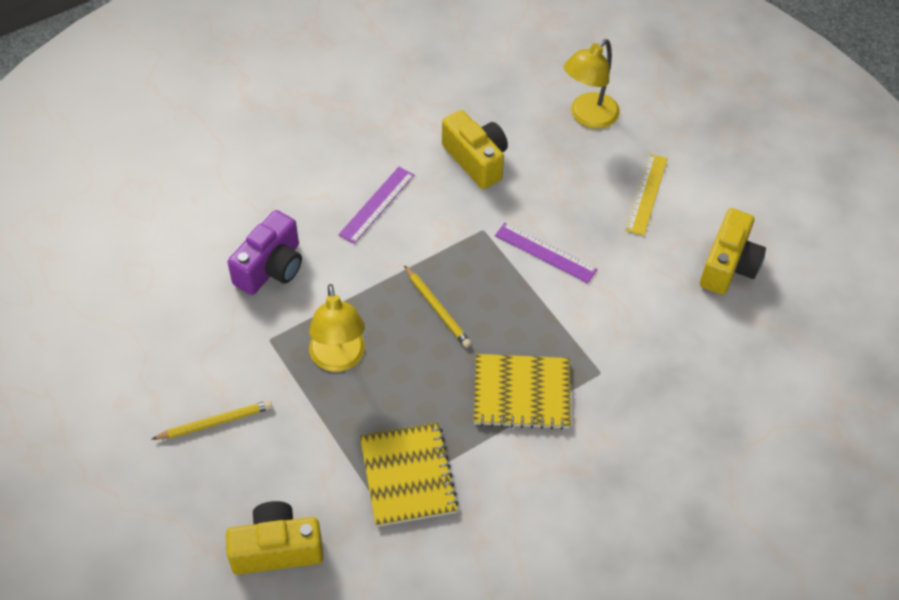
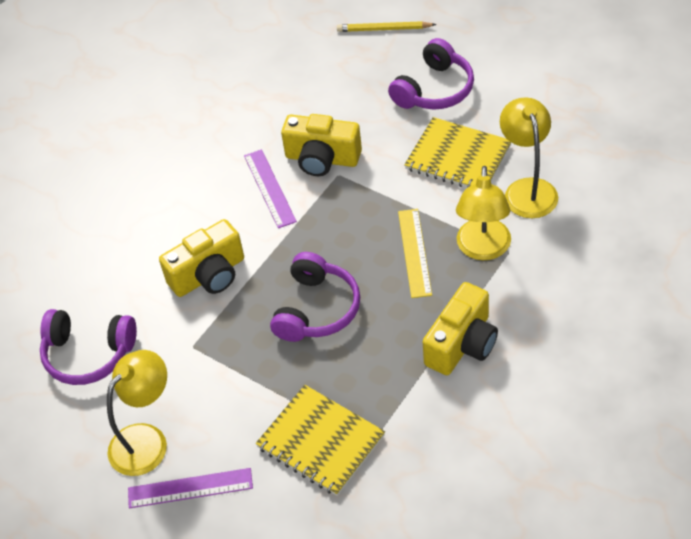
purple camera: 1 -> 0
purple headphones: 0 -> 3
yellow lamp: 2 -> 3
yellow pencil: 2 -> 1

